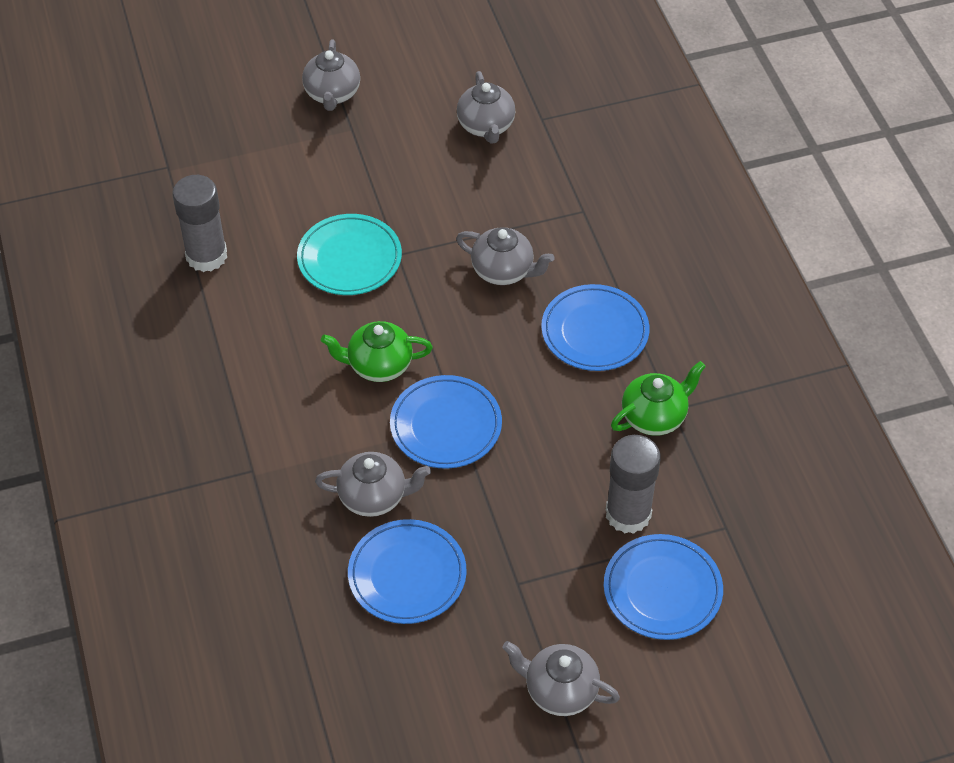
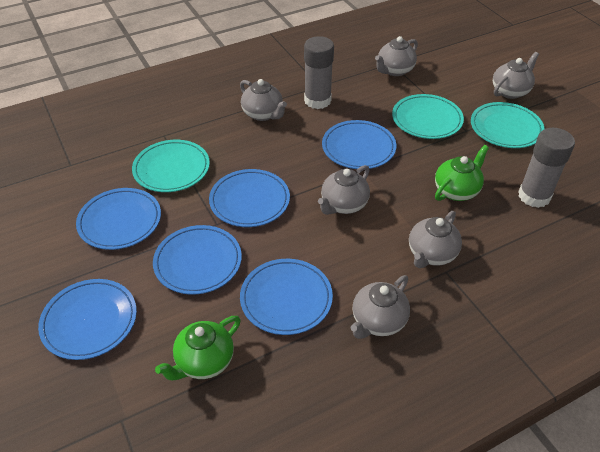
blue plate: 4 -> 6
grey teapot: 5 -> 6
turquoise plate: 1 -> 3

